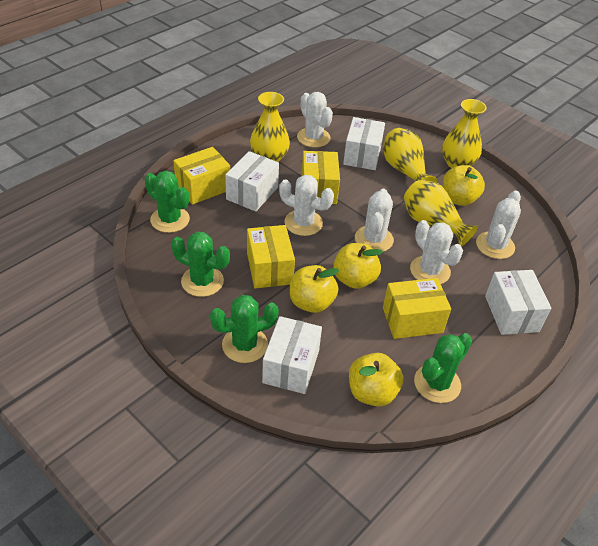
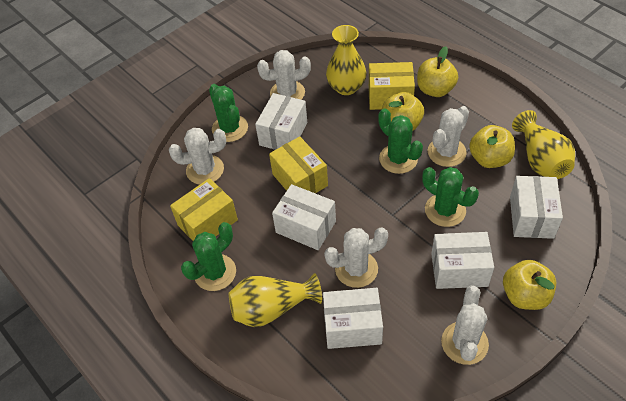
white box: 4 -> 5
yellow box: 4 -> 3
yellow vase: 4 -> 3

